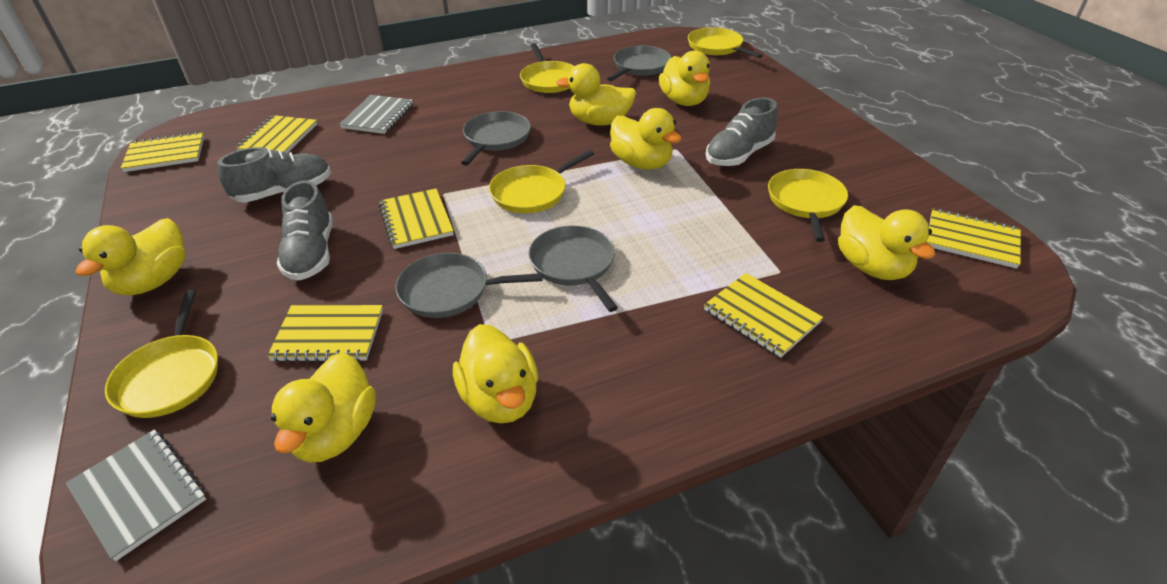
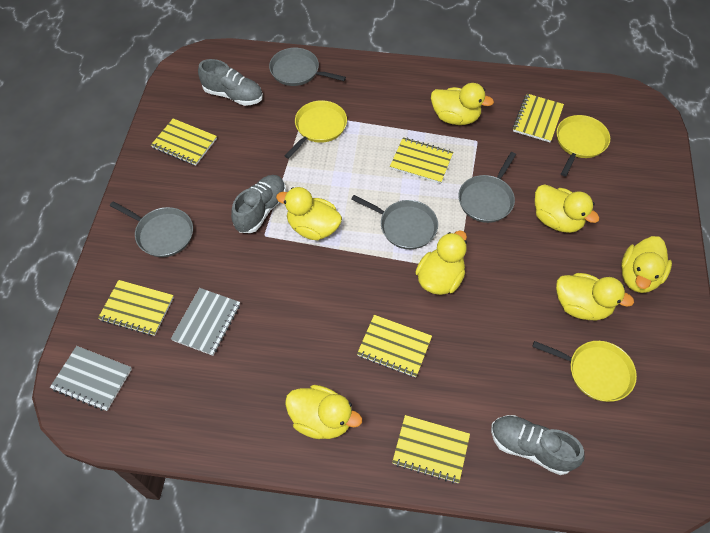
yellow pan: 5 -> 3

